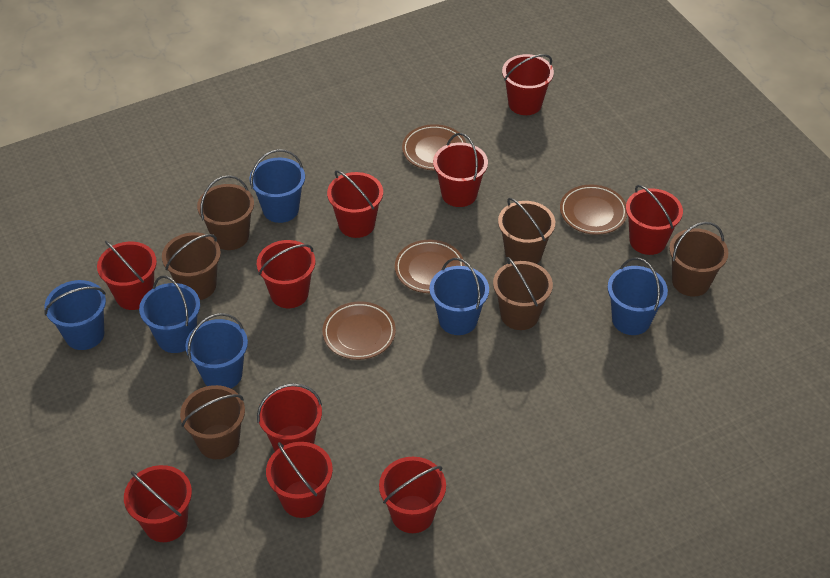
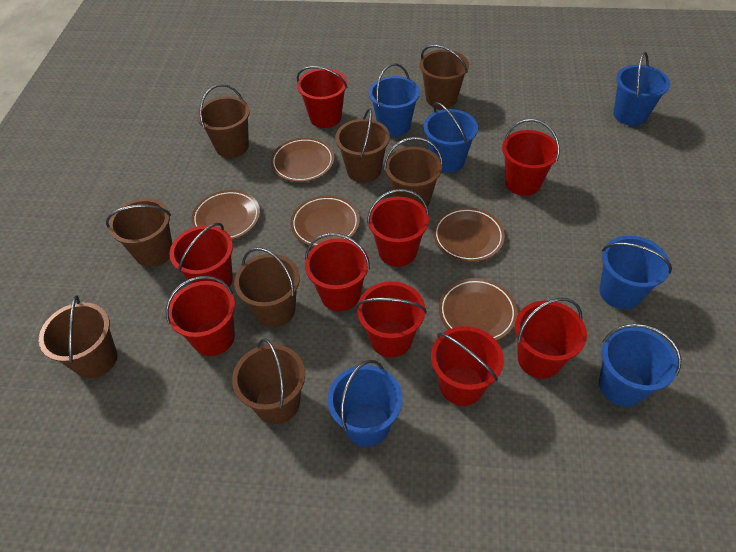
brown bucket: 6 -> 8
brown plate: 4 -> 5
red bucket: 10 -> 9

